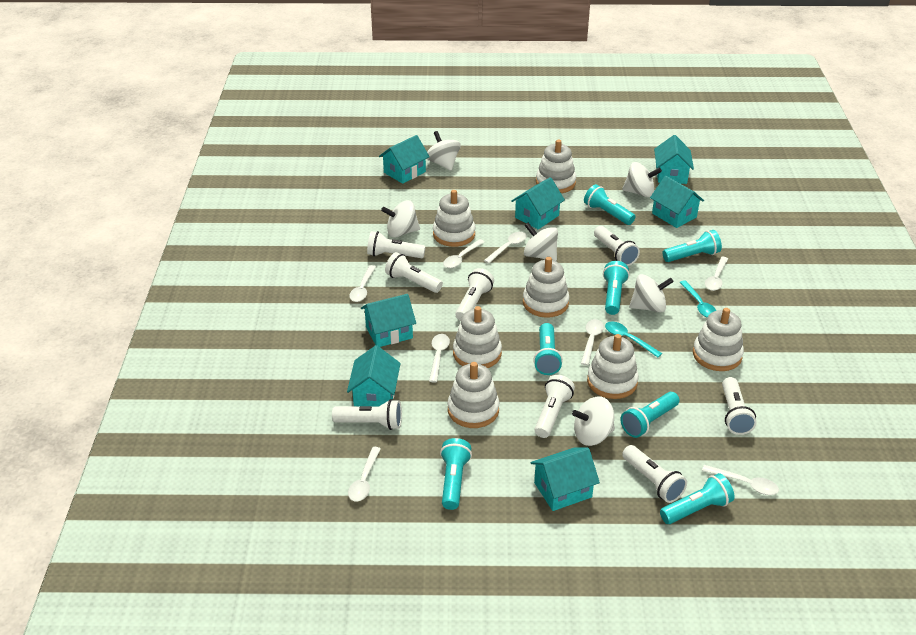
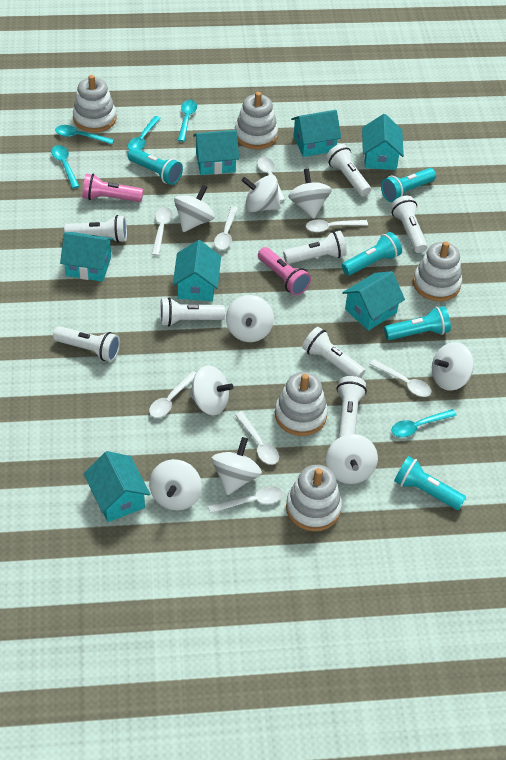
pink flashlight: 0 -> 2
turquoise flashlight: 7 -> 5
turquoise spoon: 2 -> 5
white spinning top: 6 -> 9
white stacking toy: 7 -> 5

